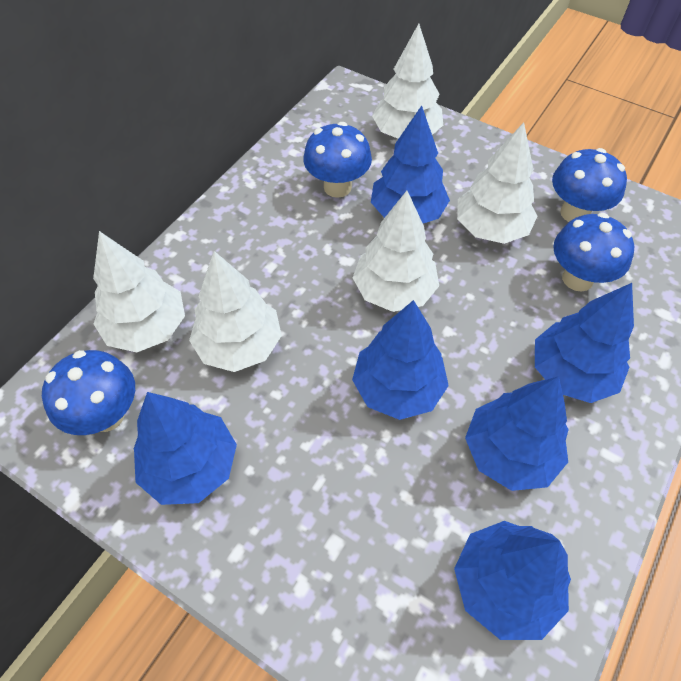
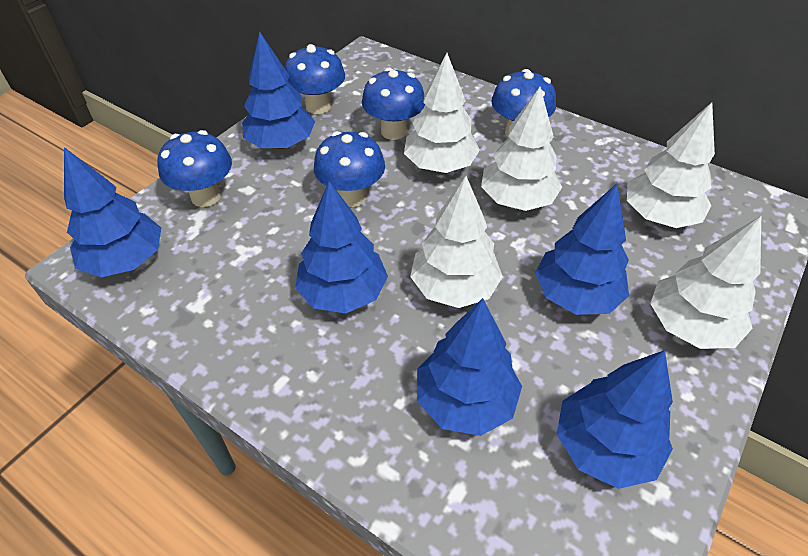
blue mushroom: 4 -> 5

